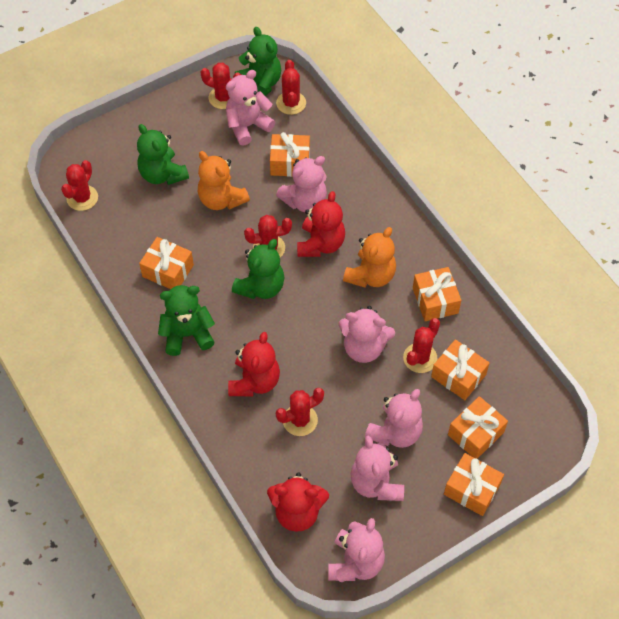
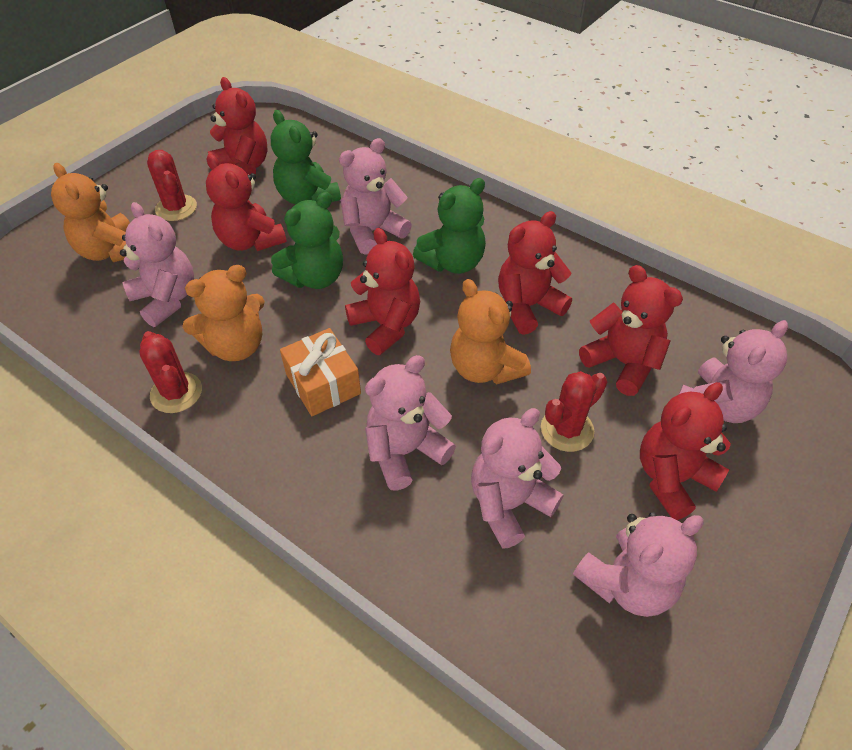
green teddy bear: 4 -> 3
orange gift: 6 -> 1
orange teddy bear: 2 -> 3
red cactus: 6 -> 3
red teddy bear: 3 -> 6

